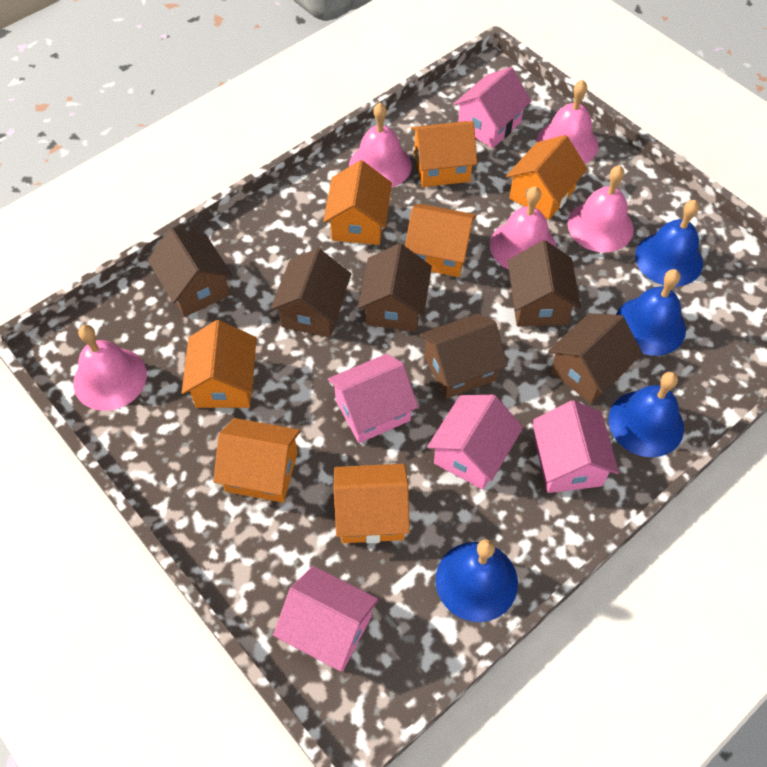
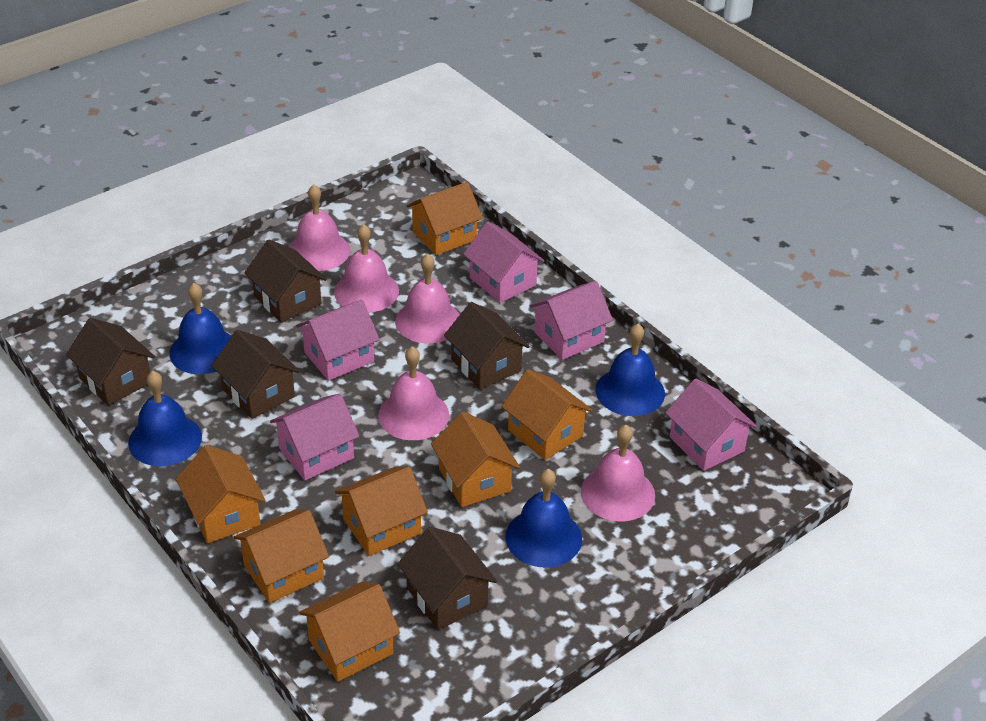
brown house: 6 -> 5

